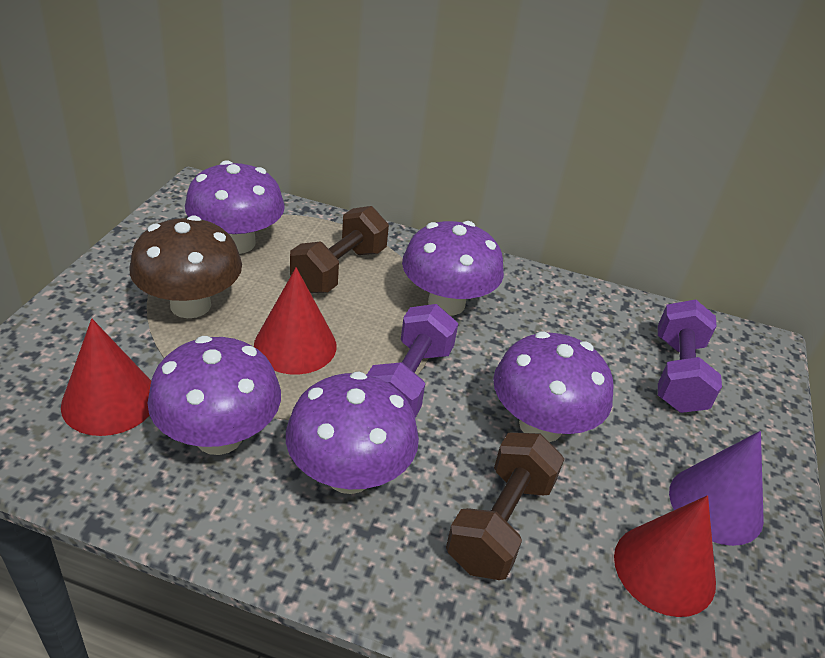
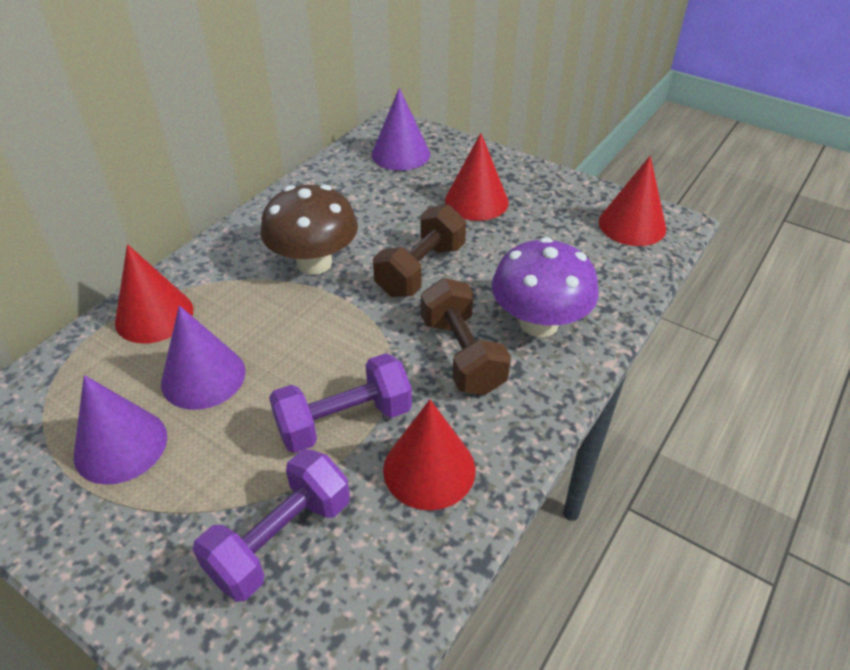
purple cone: 1 -> 3
purple mushroom: 5 -> 1
red cone: 3 -> 4

